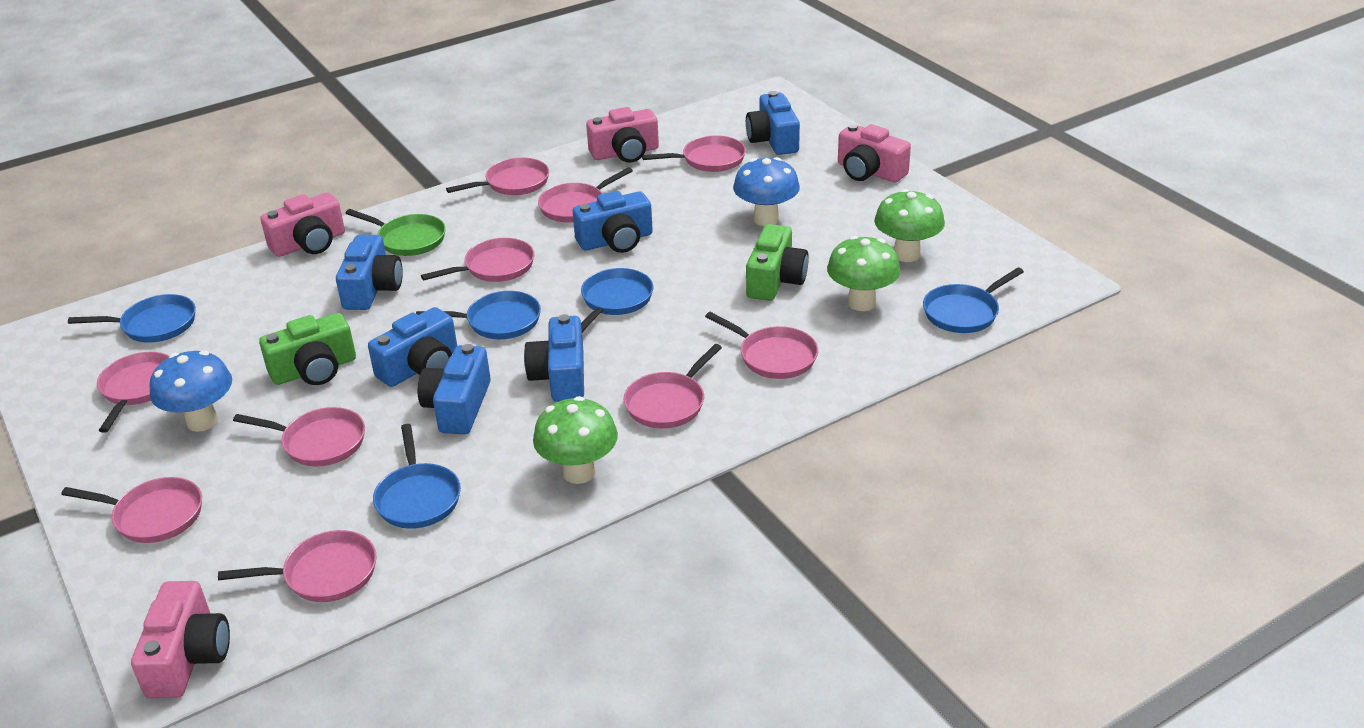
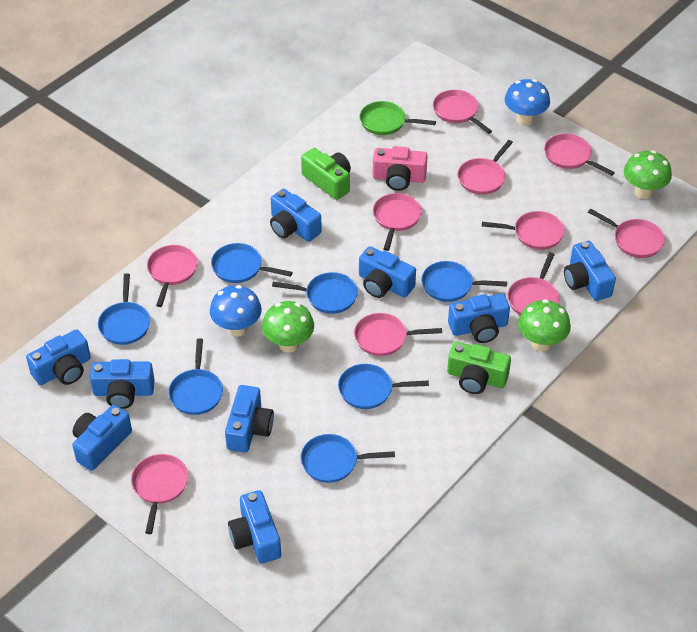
blue camera: 6 -> 9
blue pan: 5 -> 7
pink camera: 4 -> 1

